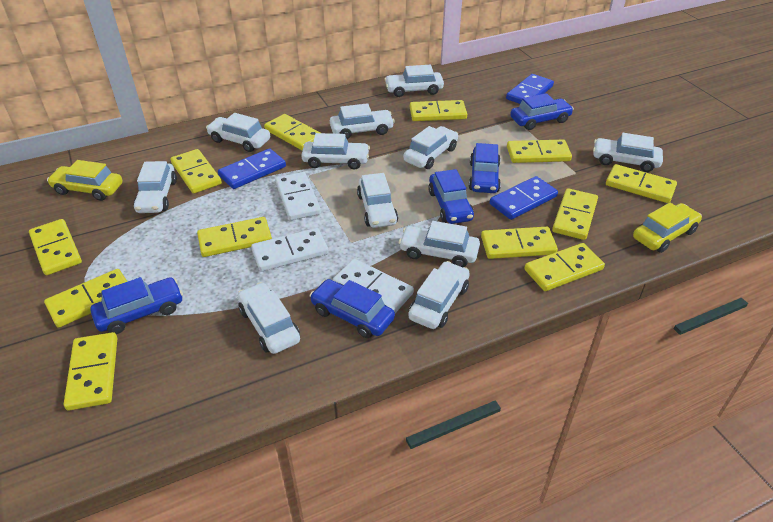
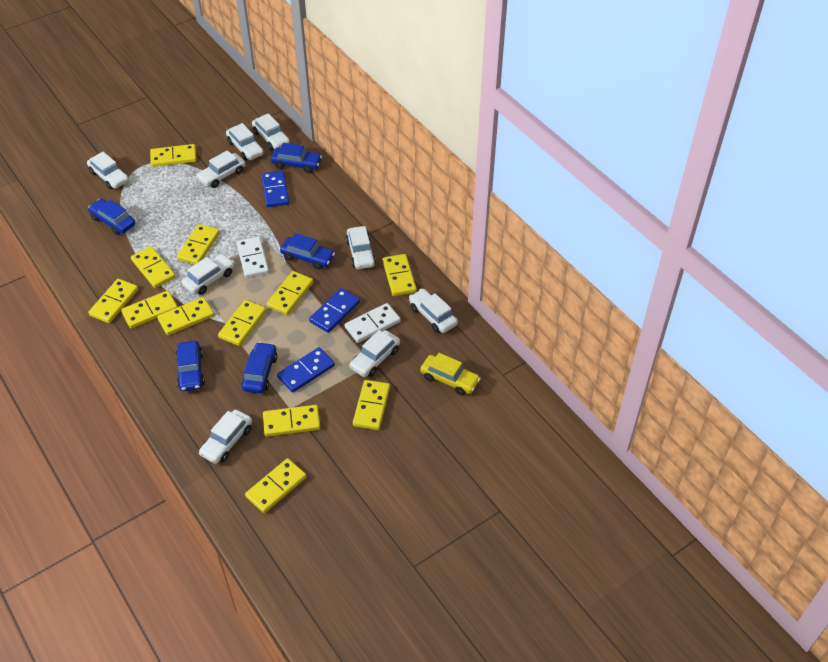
white car: 11 -> 9
white domino: 3 -> 2
yellow car: 2 -> 1

